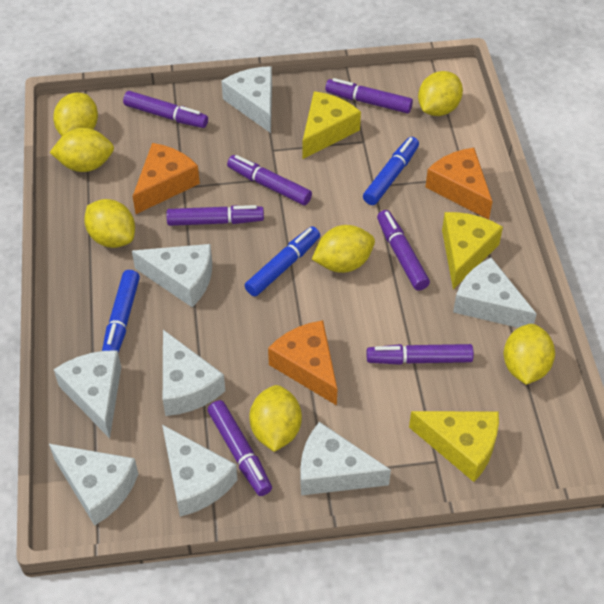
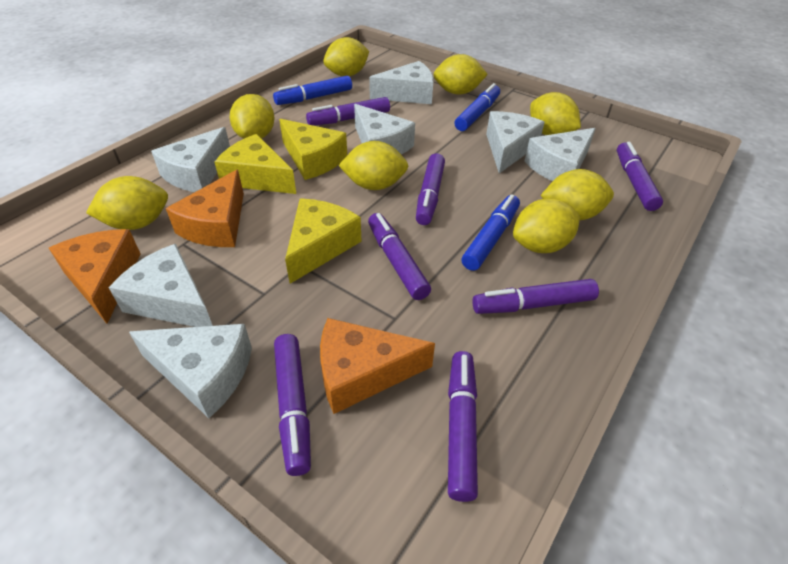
white cheese: 8 -> 7
yellow lemon: 7 -> 8

